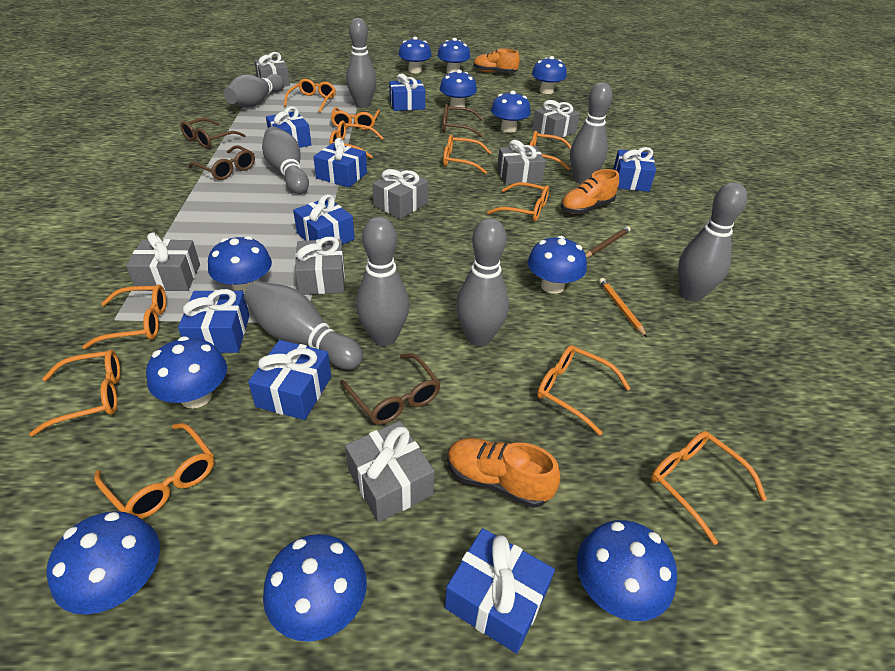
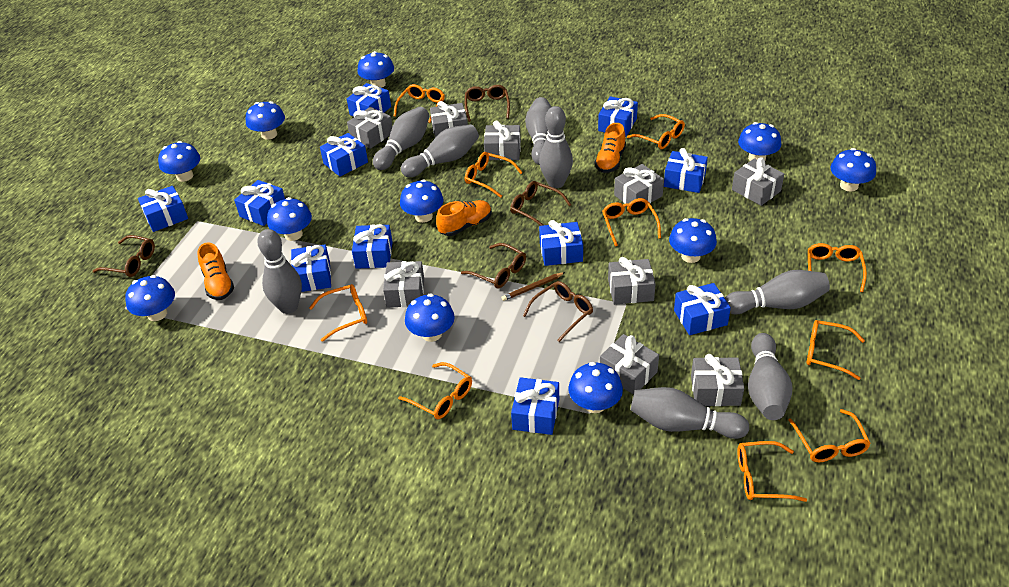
blue gift: 8 -> 11
brown glasses: 4 -> 5
grey gift: 7 -> 9
orange glasses: 11 -> 10
orange pencil: 1 -> 0

